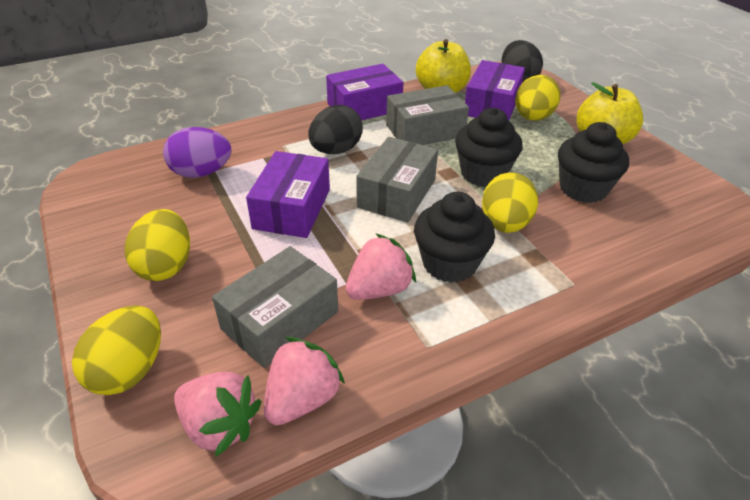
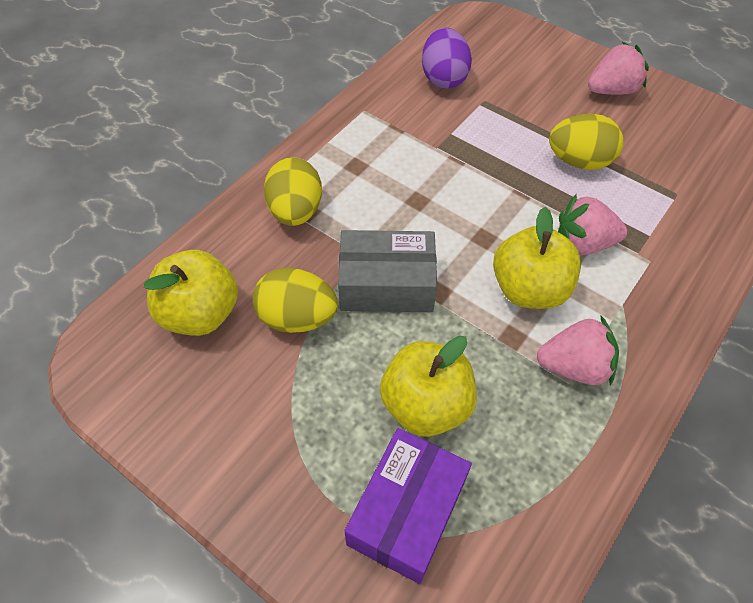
black cupcake: 3 -> 0
black egg: 2 -> 0
grey box: 3 -> 1
purple box: 3 -> 1
yellow apple: 2 -> 3
yellow egg: 4 -> 3

